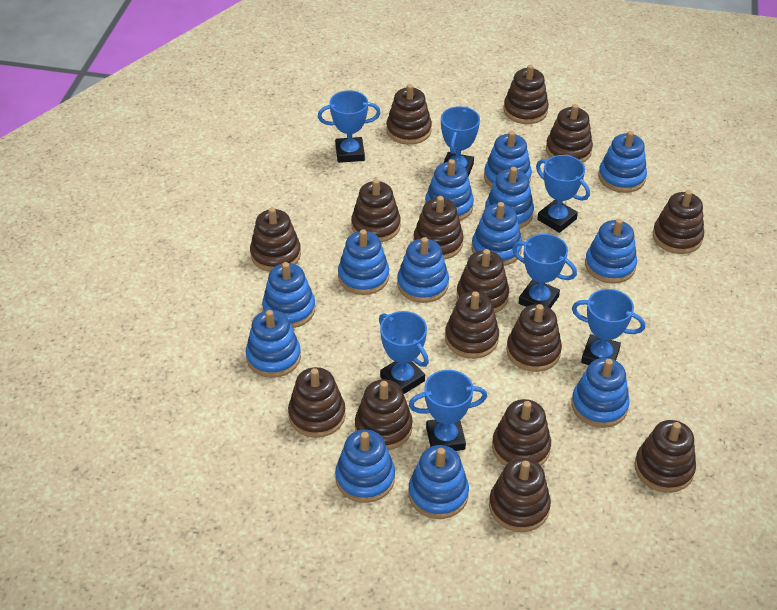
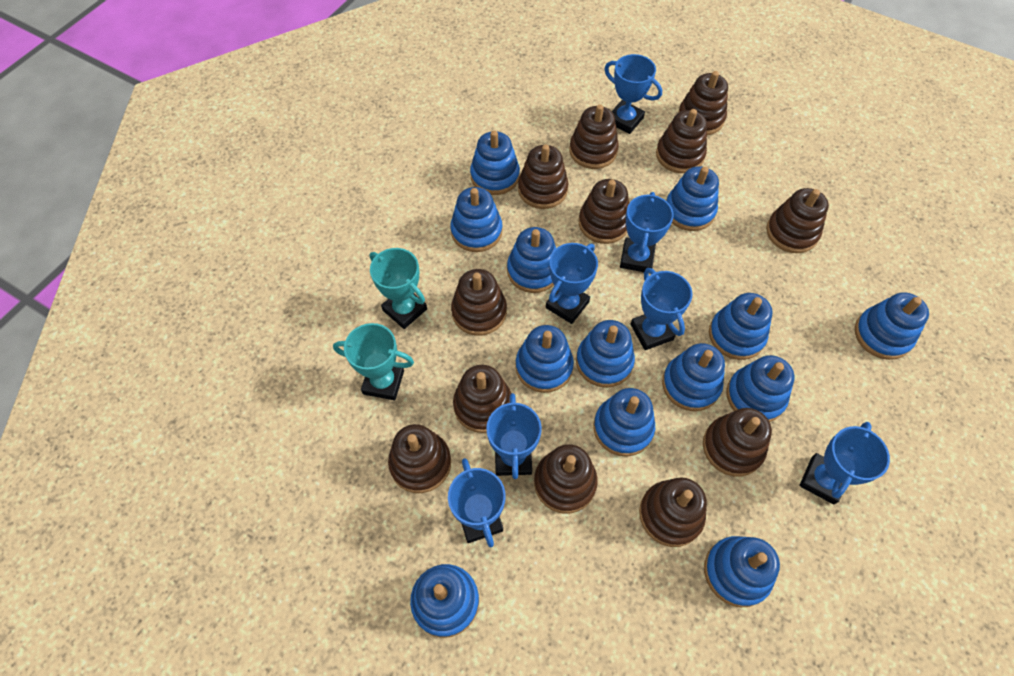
brown stacking toy: 15 -> 12
turquoise trophy: 0 -> 2

